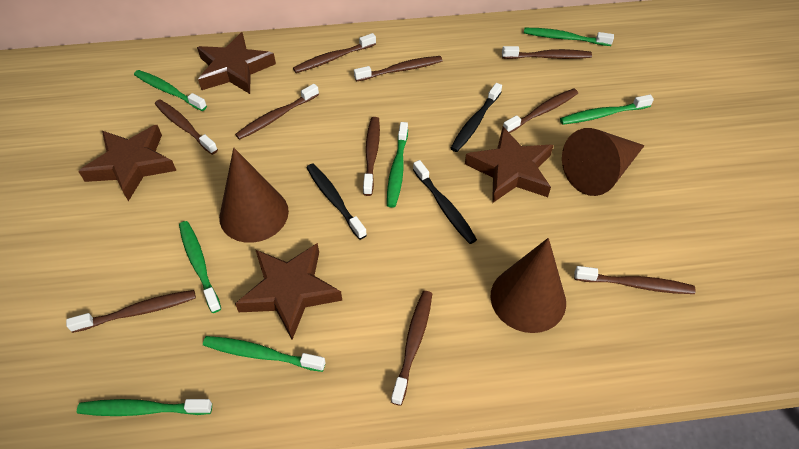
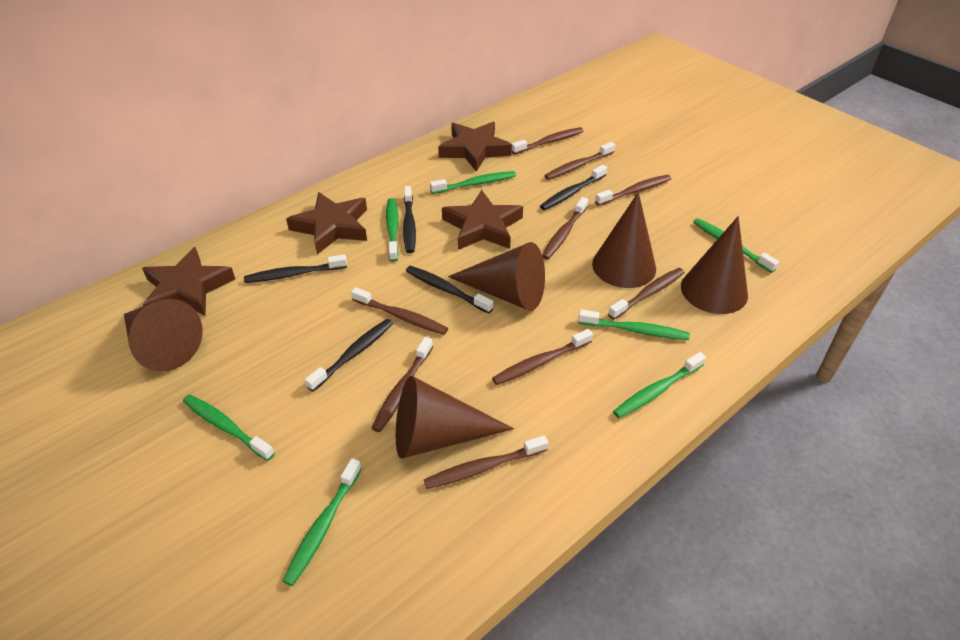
black toothbrush: 3 -> 5
brown cone: 3 -> 5
brown toothbrush: 10 -> 9

